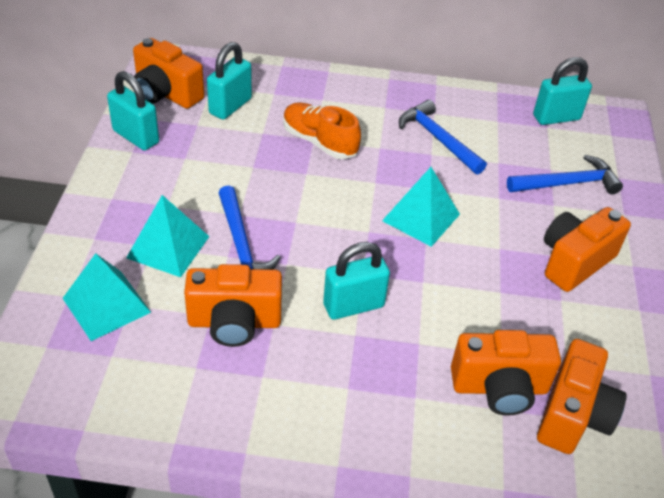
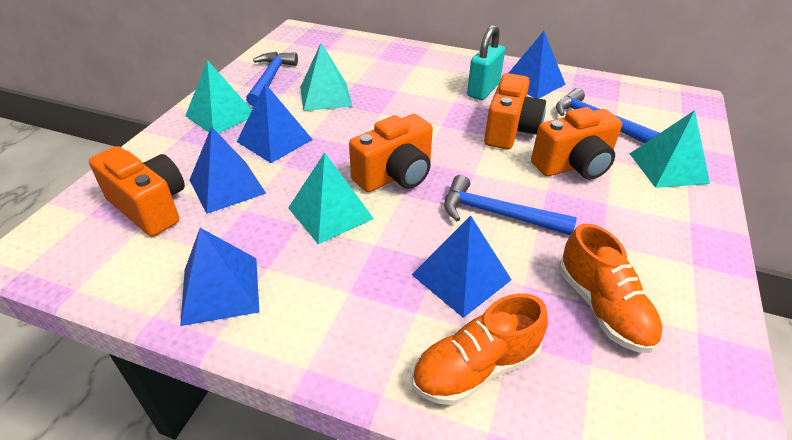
blue pyramid: 0 -> 5
orange camera: 5 -> 4
orange shoe: 1 -> 2
turquoise padlock: 4 -> 1
turquoise pyramid: 3 -> 4

